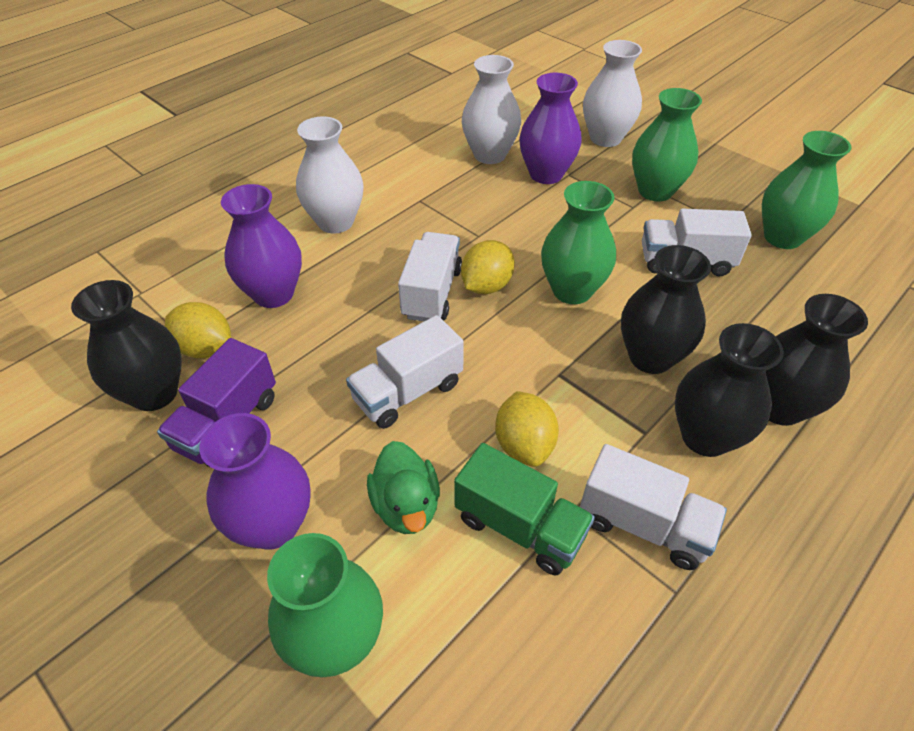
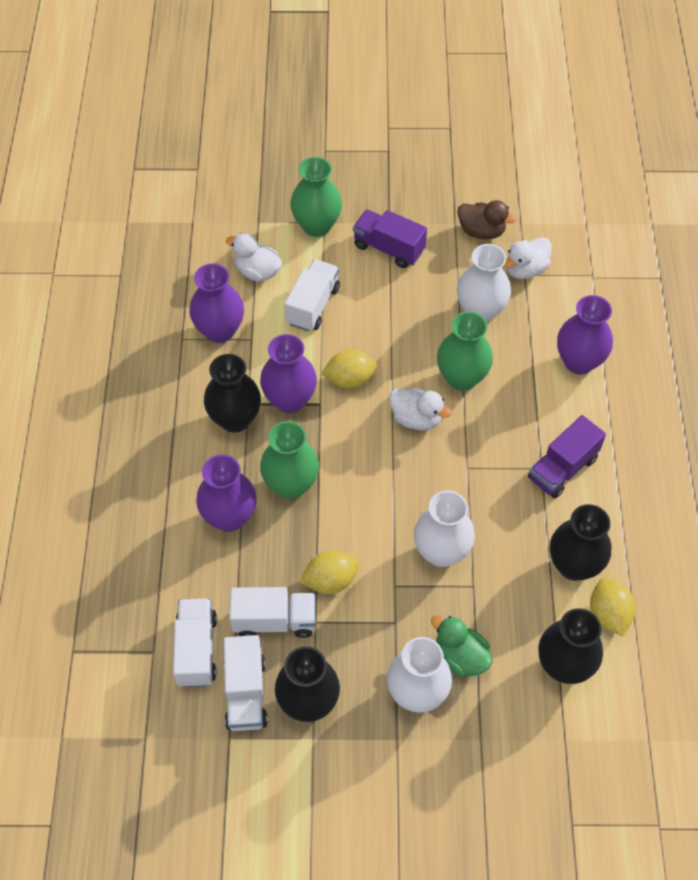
brown duck: 0 -> 1
green truck: 1 -> 0
green vase: 4 -> 3
purple truck: 1 -> 2
purple vase: 3 -> 4
white duck: 0 -> 3

